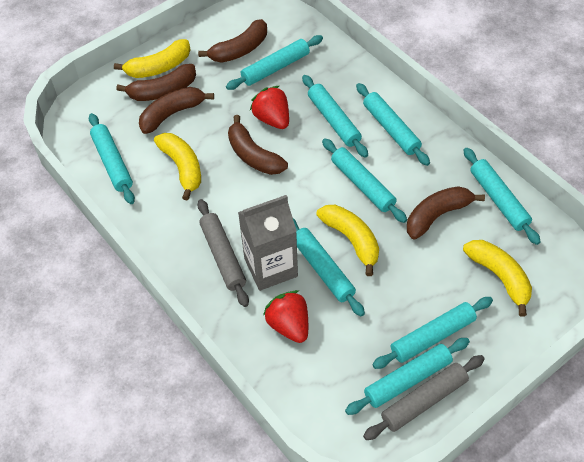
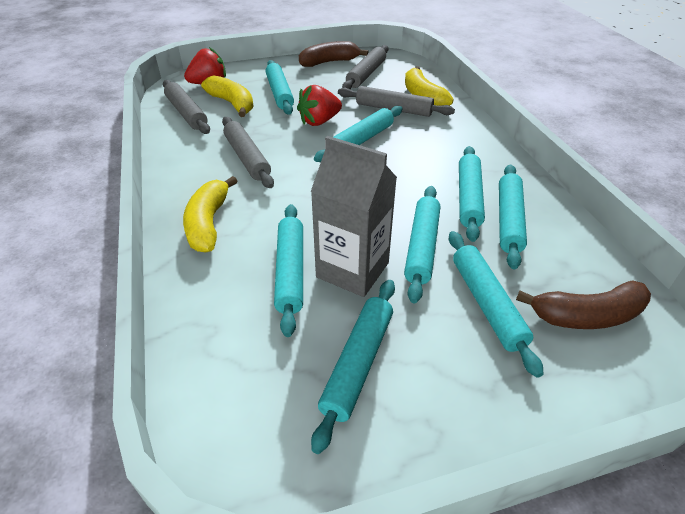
brown banana: 5 -> 2
grey rolling pin: 2 -> 4
turquoise rolling pin: 9 -> 8
yellow banana: 4 -> 3

